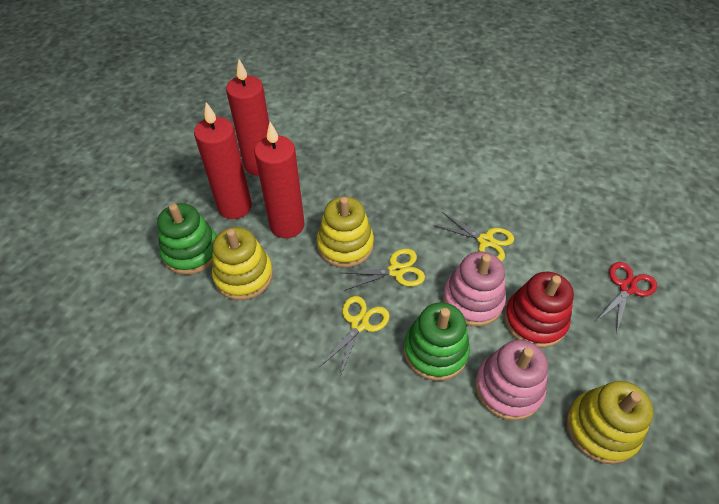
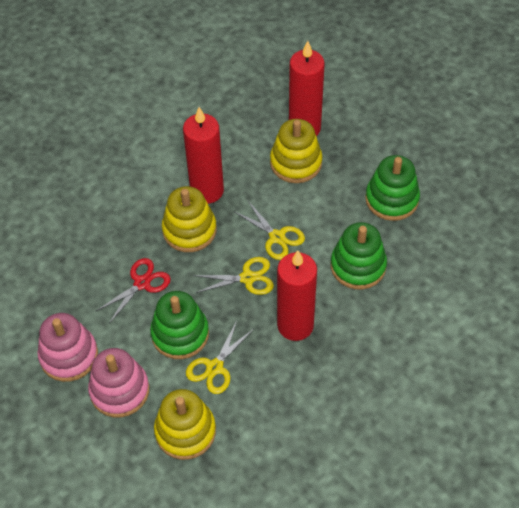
green stacking toy: 2 -> 3
red stacking toy: 1 -> 0

